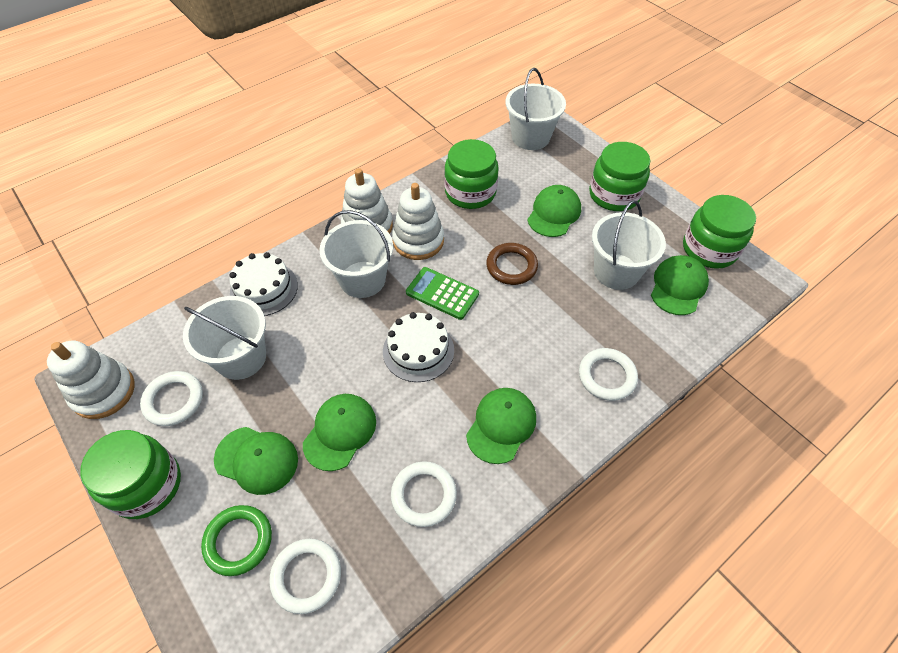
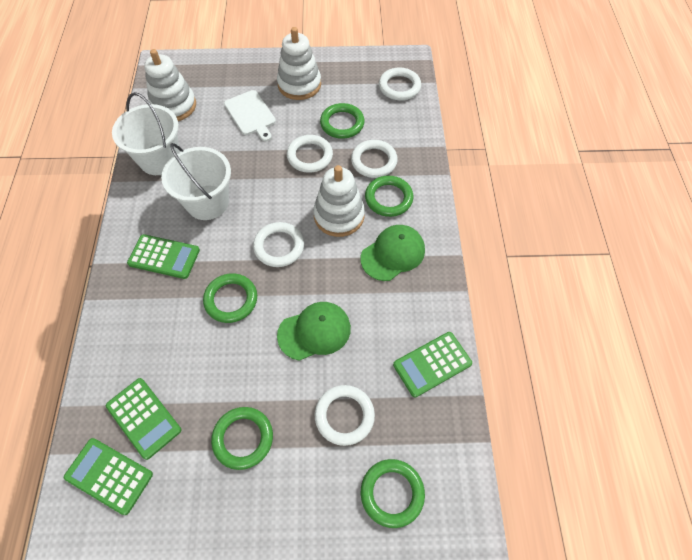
brown ring: 1 -> 0
green calculator: 1 -> 4
green cap: 5 -> 2
green jar: 4 -> 0
green ring: 1 -> 5
white bucket: 4 -> 2
white cake: 2 -> 0
white cutting board: 0 -> 1
white ring: 4 -> 5

